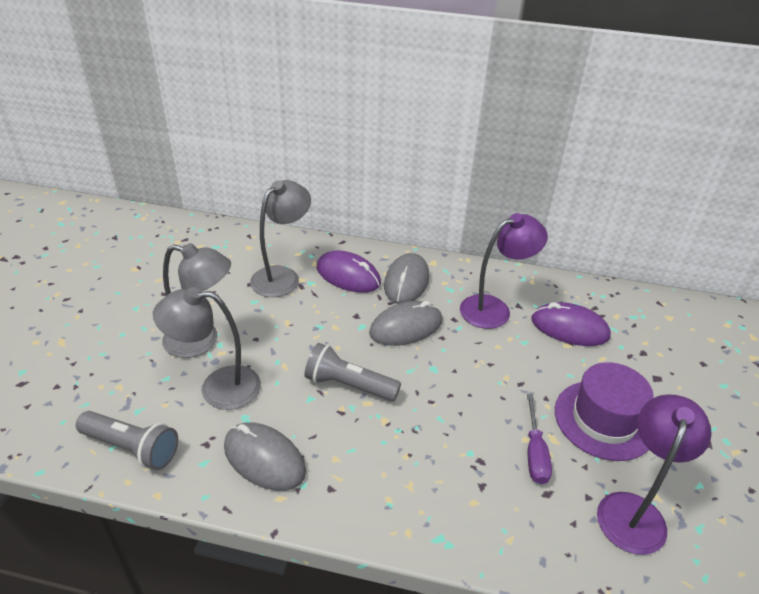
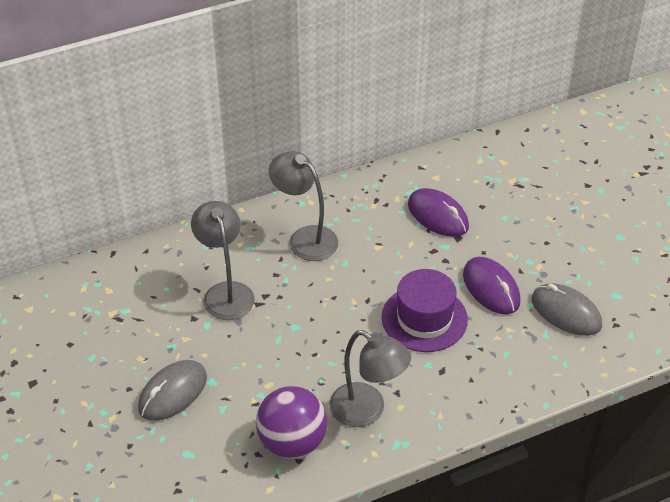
grey flashlight: 2 -> 0
grey mouse: 3 -> 2
purple ball: 0 -> 1
purple lamp: 2 -> 0
purple screwdriver: 1 -> 0

